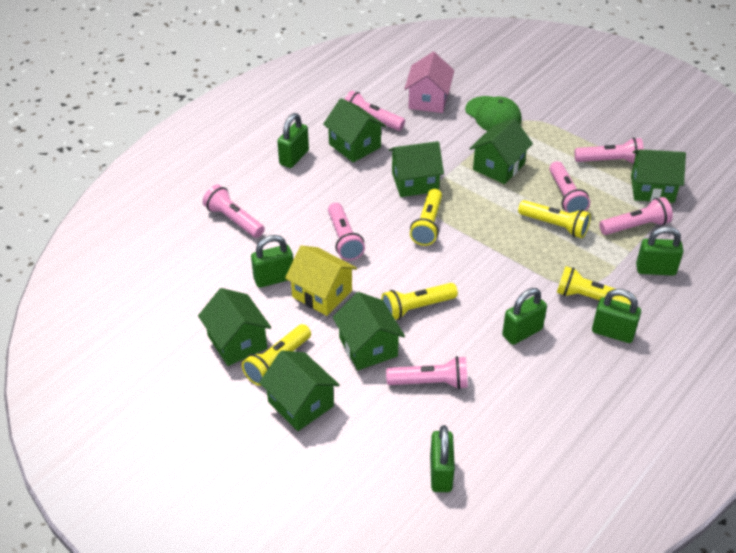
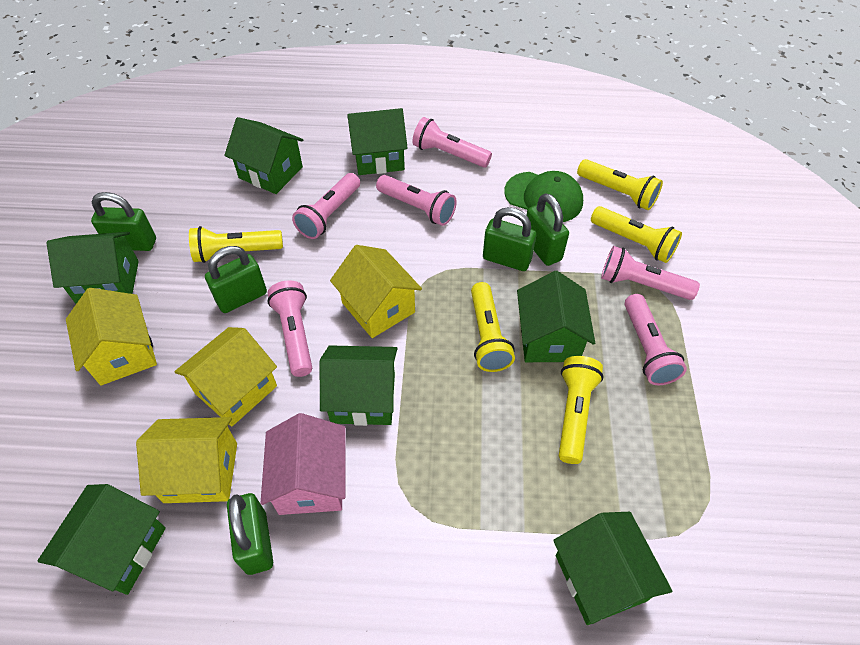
green padlock: 6 -> 5
pink flashlight: 7 -> 6
yellow house: 1 -> 4

